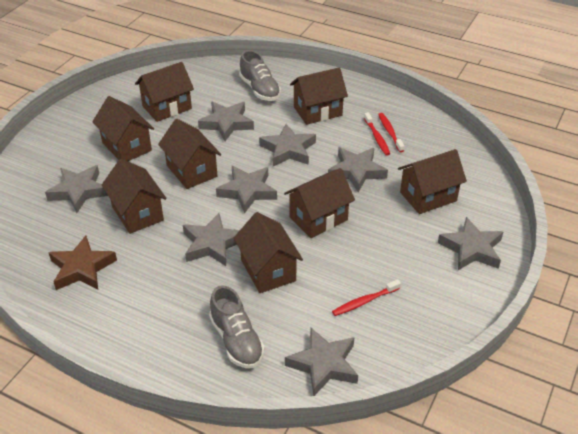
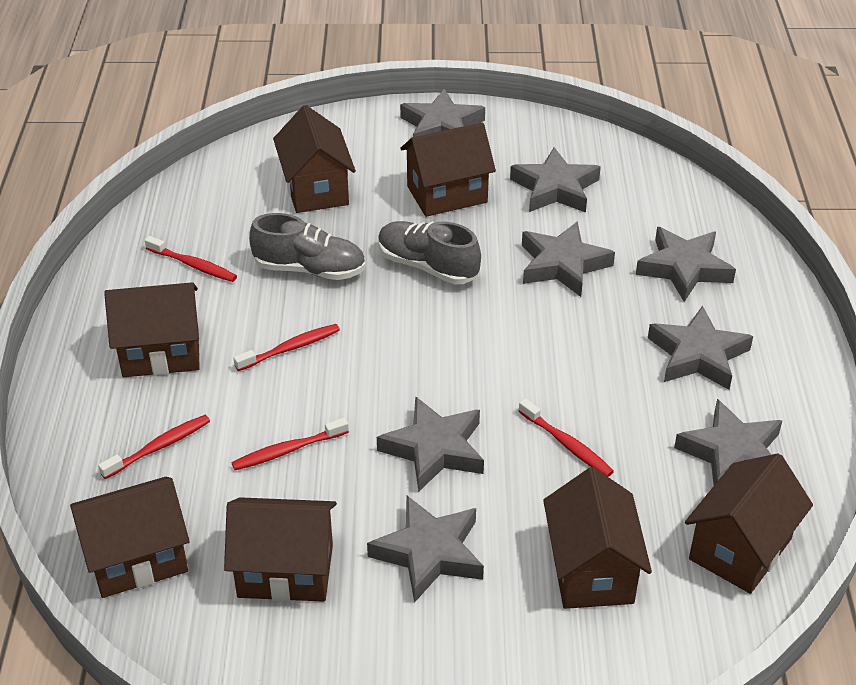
brown house: 8 -> 7
brown star: 1 -> 0
red toothbrush: 3 -> 5

